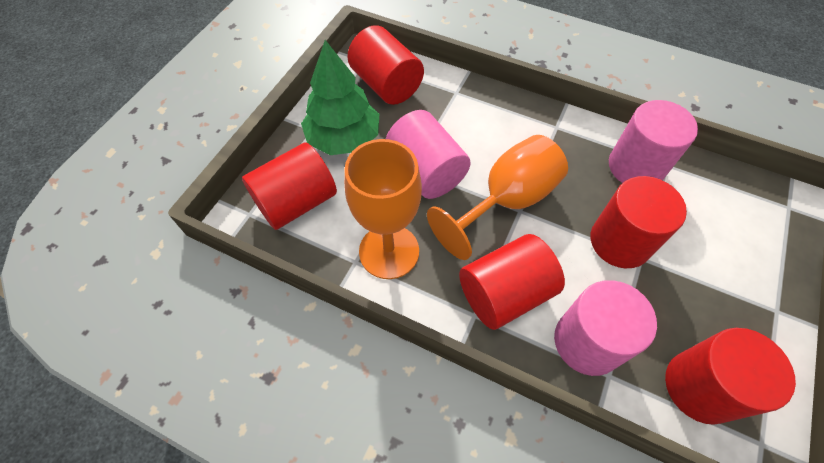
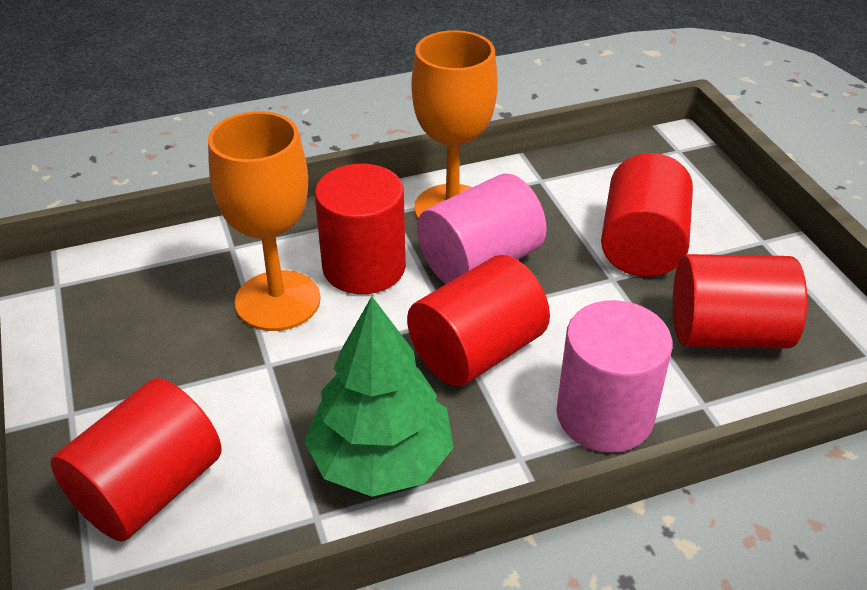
pink cylinder: 3 -> 2

